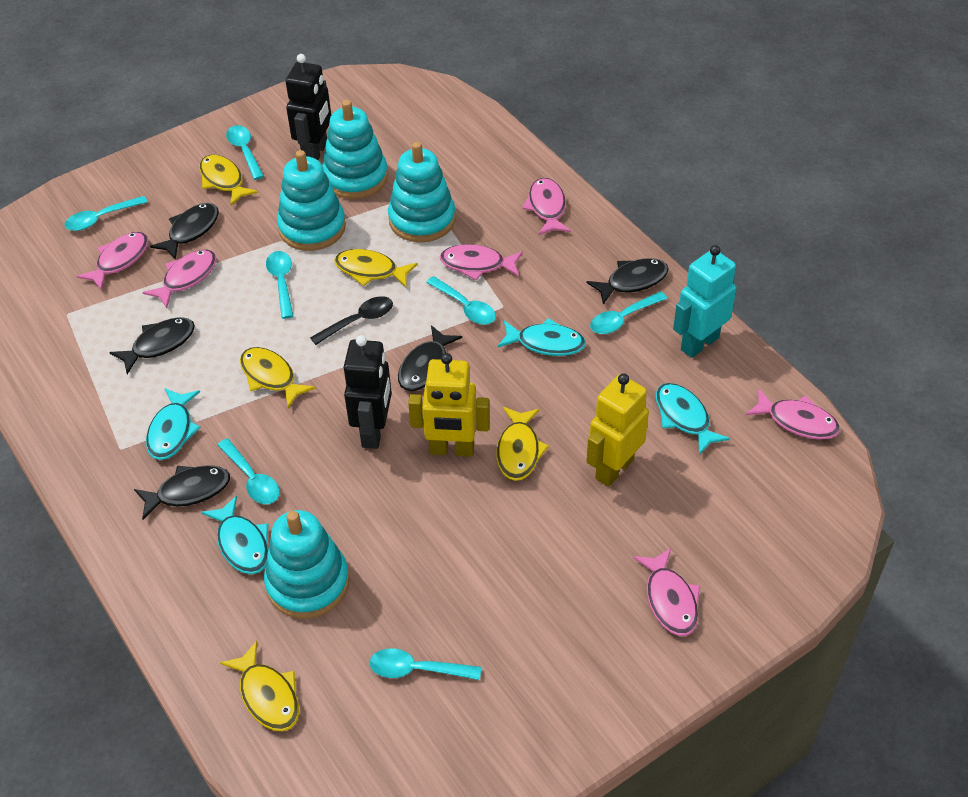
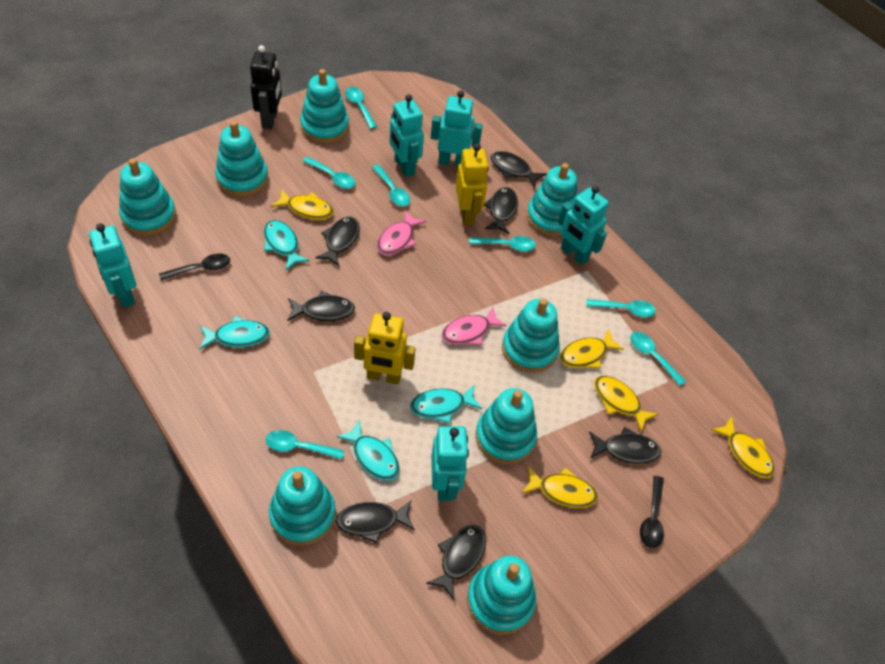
black fish: 5 -> 7
black robot: 2 -> 1
black spoon: 1 -> 2
pink fish: 6 -> 2
turquoise robot: 1 -> 5
turquoise stacking toy: 4 -> 8

